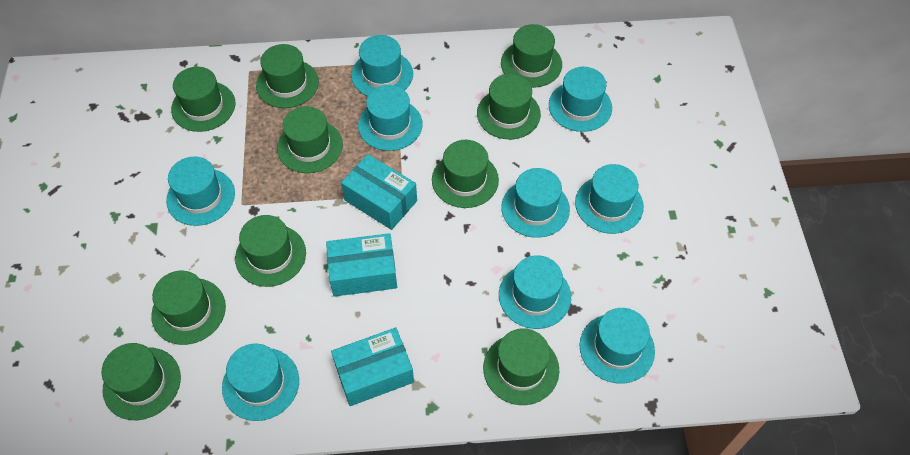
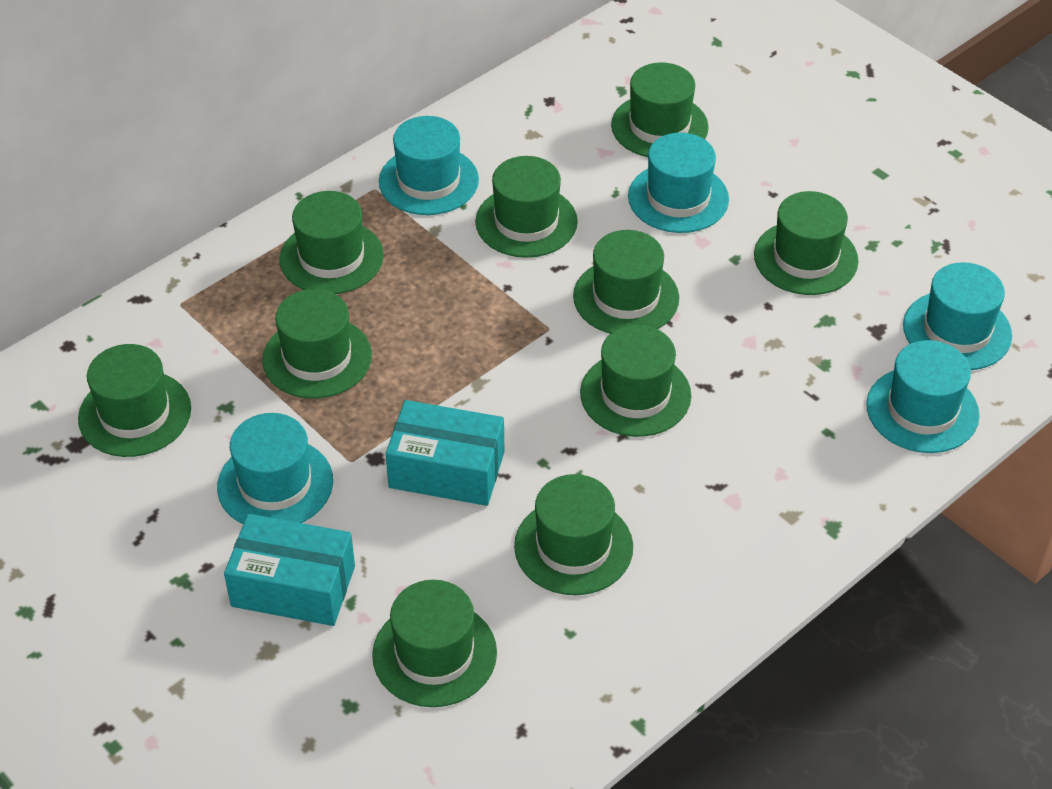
turquoise box: 3 -> 2
turquoise hat: 9 -> 5

